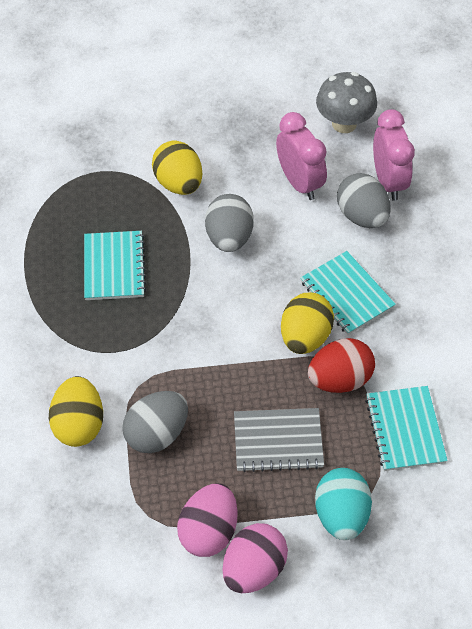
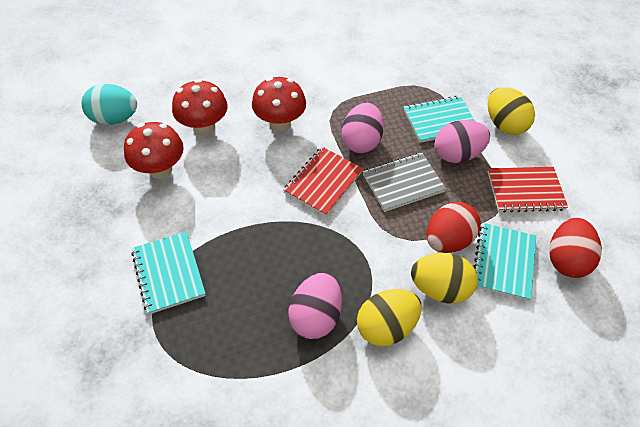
grey egg: 3 -> 0
grey mushroom: 1 -> 0
pink clock: 2 -> 0
pink egg: 2 -> 3
red egg: 1 -> 2
red mushroom: 0 -> 3
red notebook: 0 -> 2

